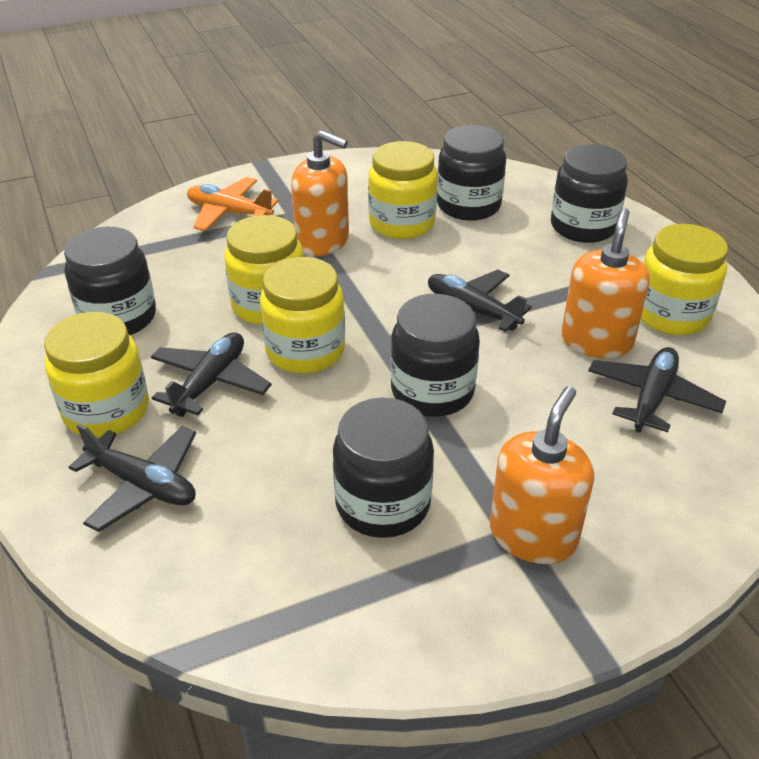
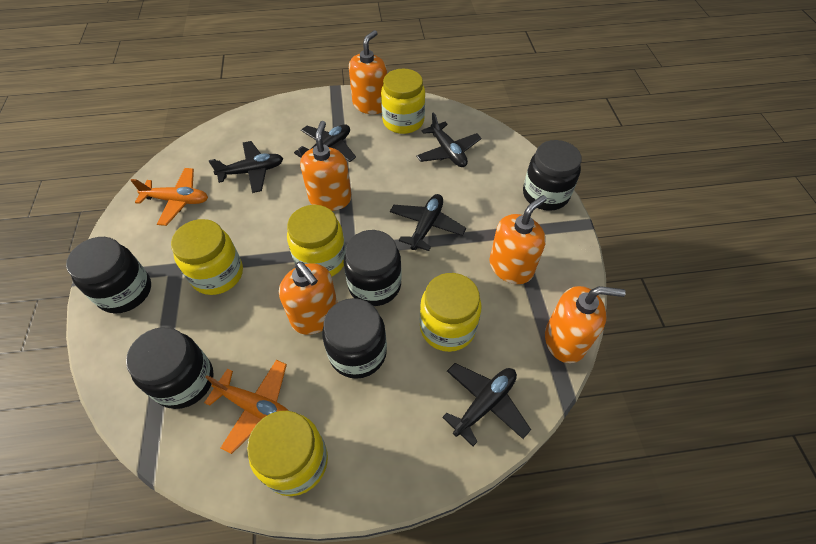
black plane: 4 -> 5
orange plane: 1 -> 2
orange soap dispenser: 3 -> 5

